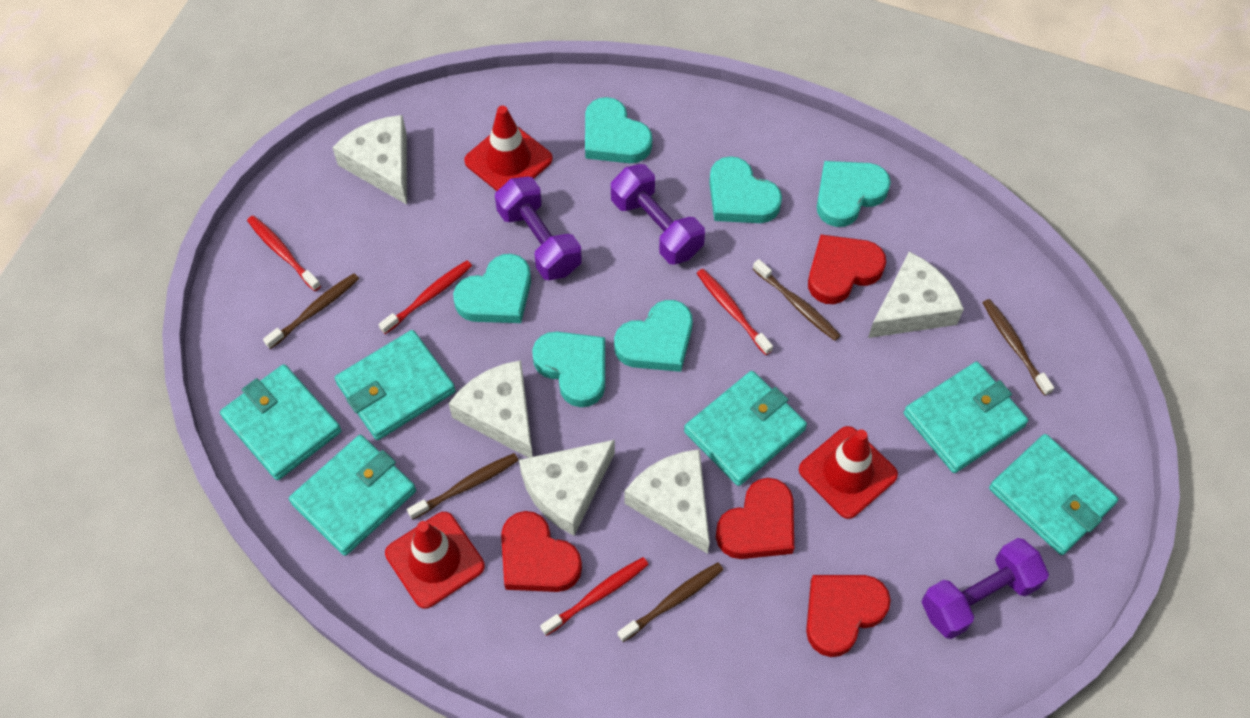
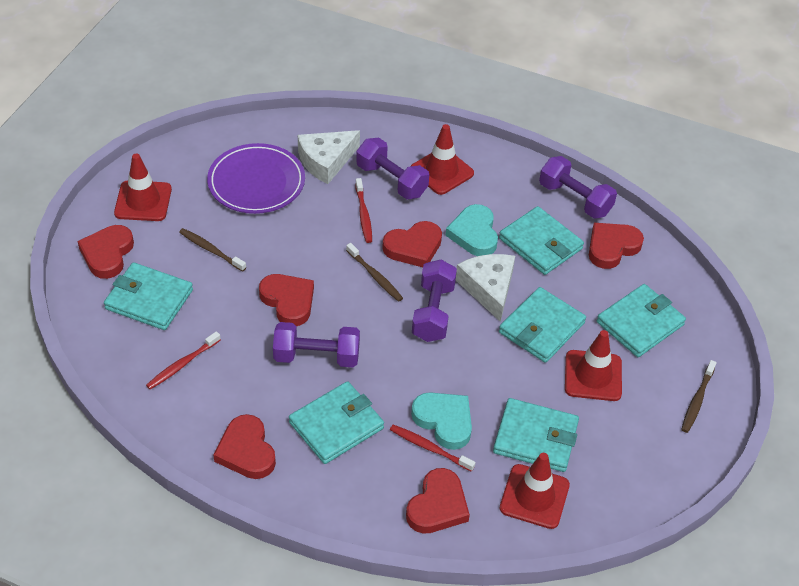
brown toothbrush: 5 -> 3
purple dumbbell: 3 -> 4
purple plate: 0 -> 1
red heart: 4 -> 6
red toothbrush: 4 -> 3
red traffic cone: 3 -> 4
turquoise heart: 6 -> 2
white cheese: 5 -> 2

